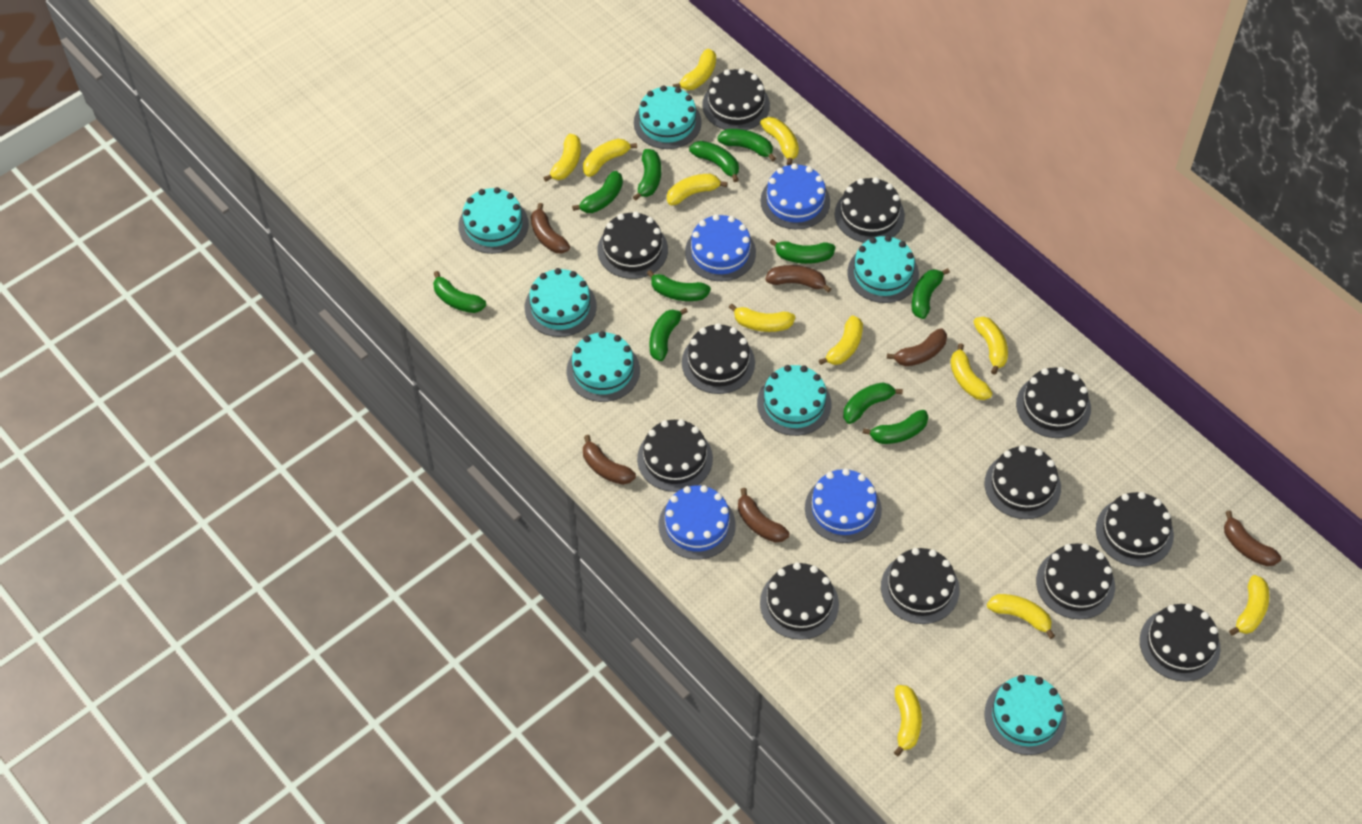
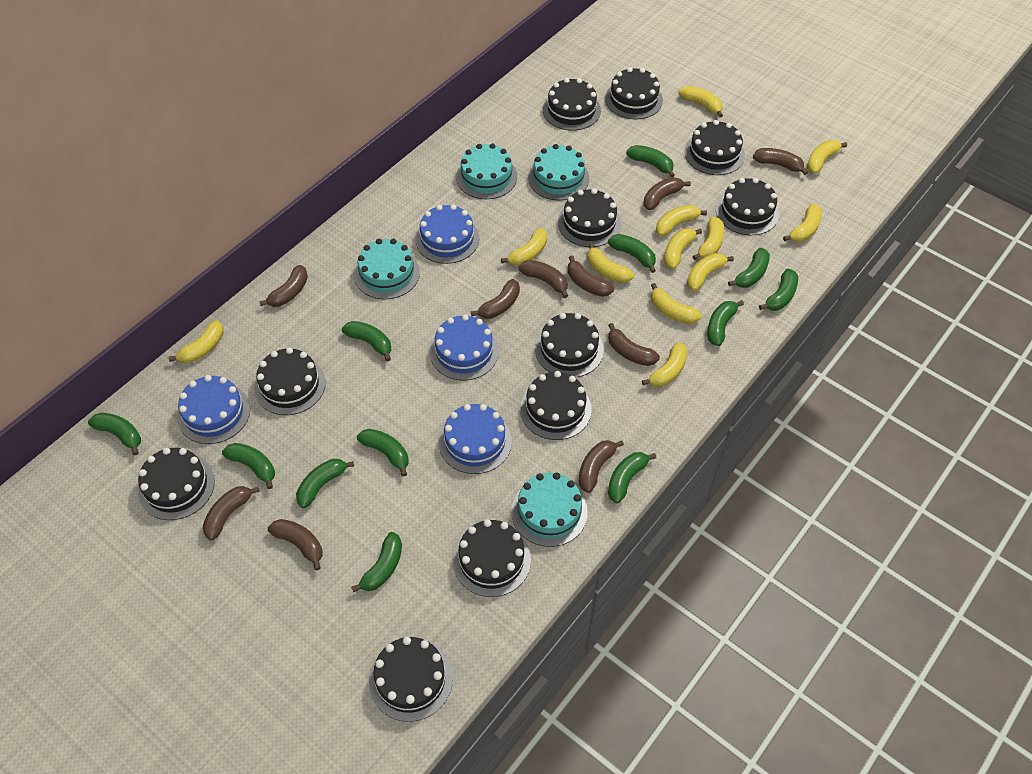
black cake: 12 -> 11
brown banana: 6 -> 10
green banana: 11 -> 12
turquoise cake: 7 -> 4

